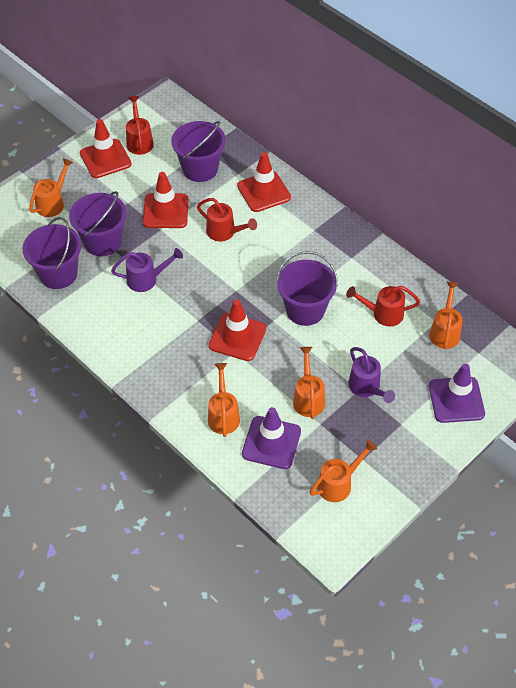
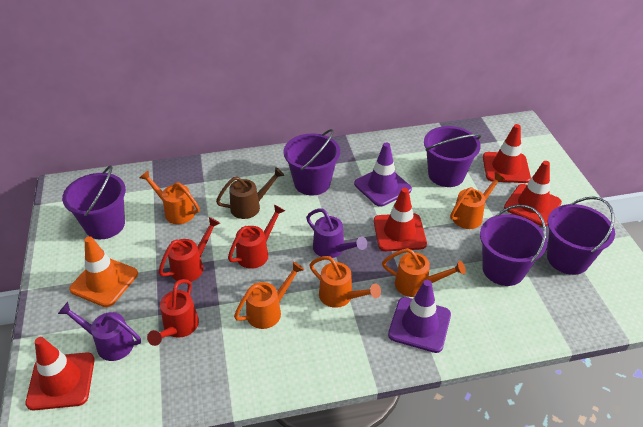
brown watering can: 0 -> 1
orange traffic cone: 0 -> 1
purple bucket: 4 -> 5

